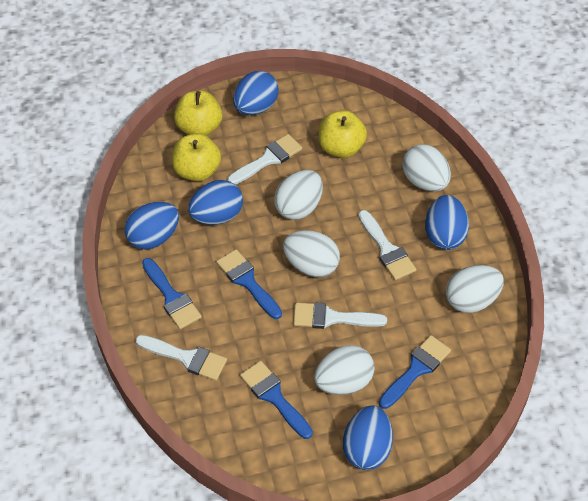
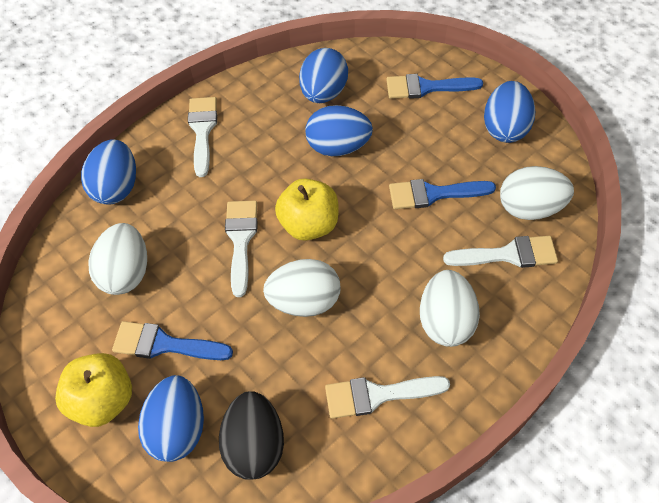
black egg: 0 -> 1
blue brush: 4 -> 3
white egg: 5 -> 4
yellow apple: 3 -> 2

